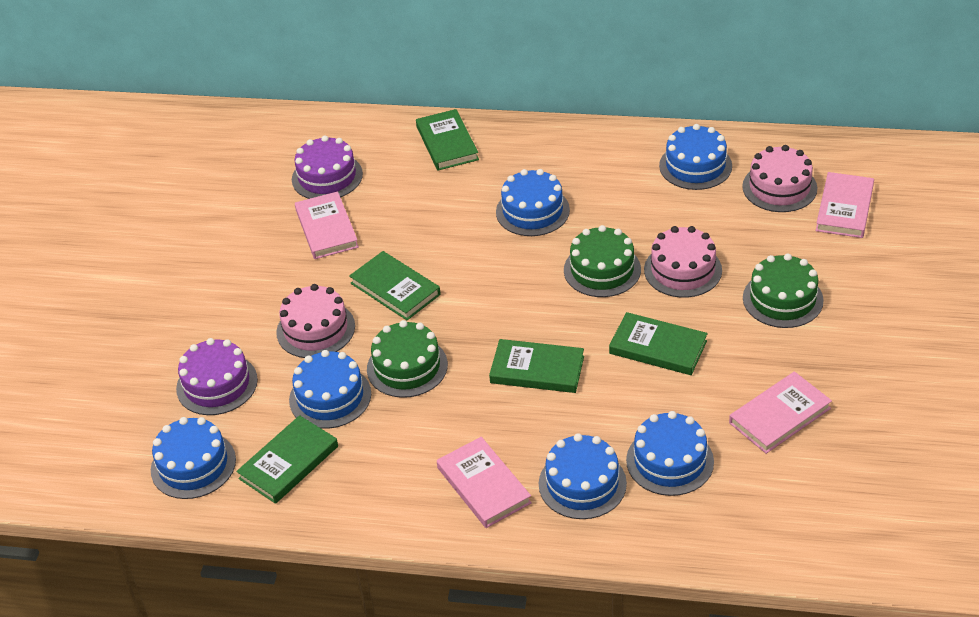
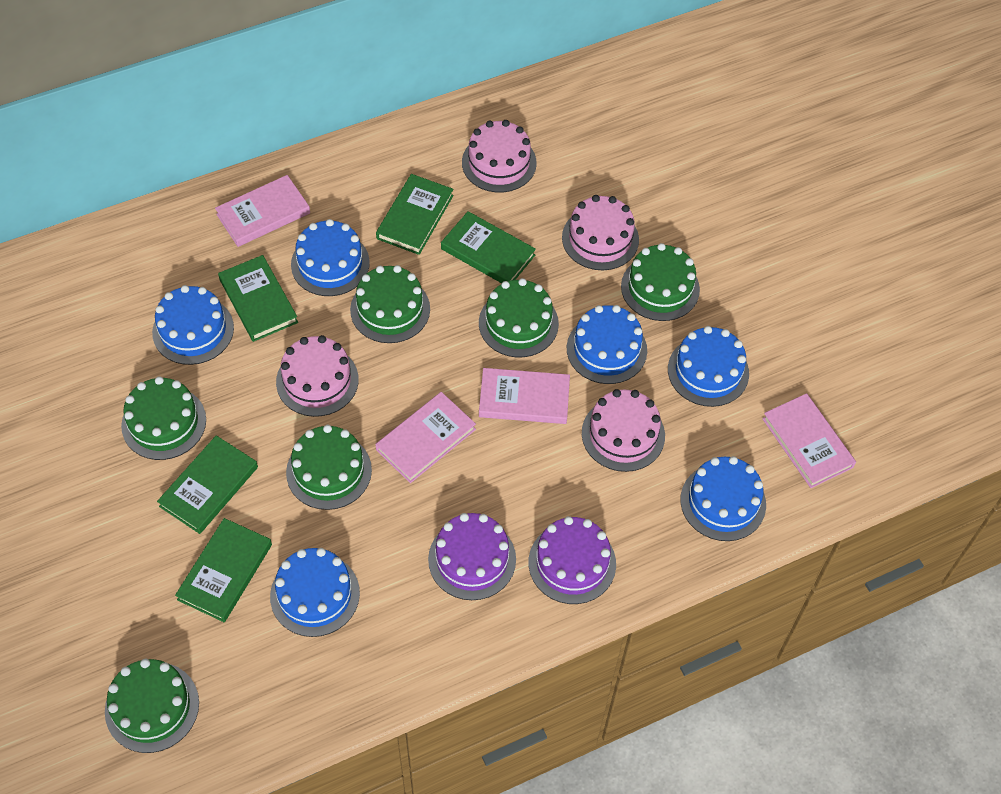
green cake: 3 -> 6
pink cake: 3 -> 4

